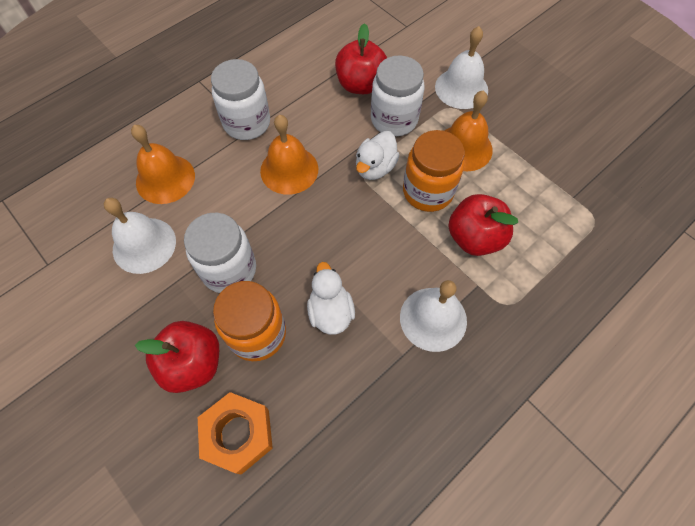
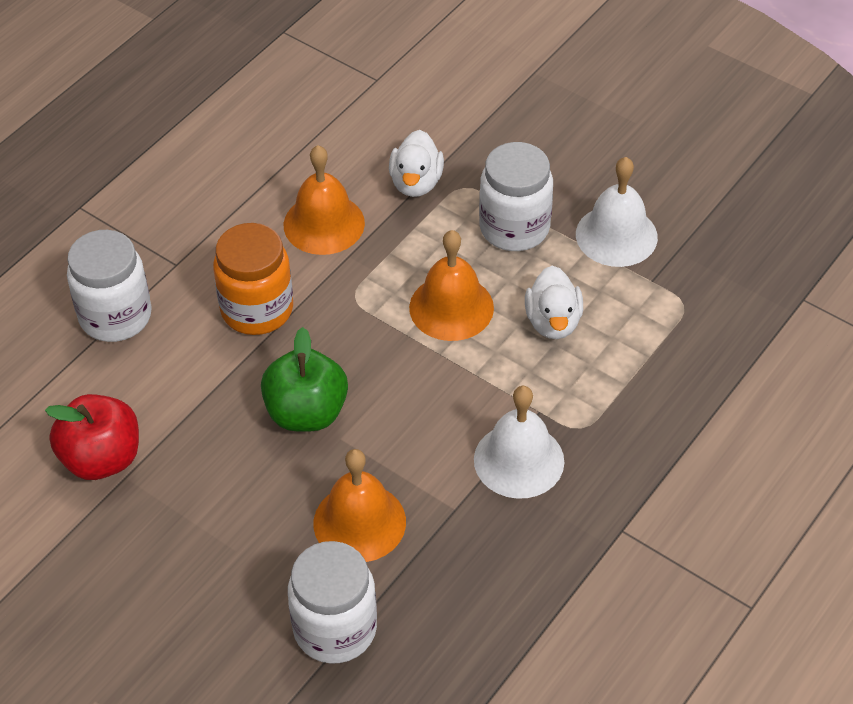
green apple: 0 -> 1
orange jar: 2 -> 1
orange nut: 1 -> 0
red apple: 3 -> 1
white bell: 3 -> 2

